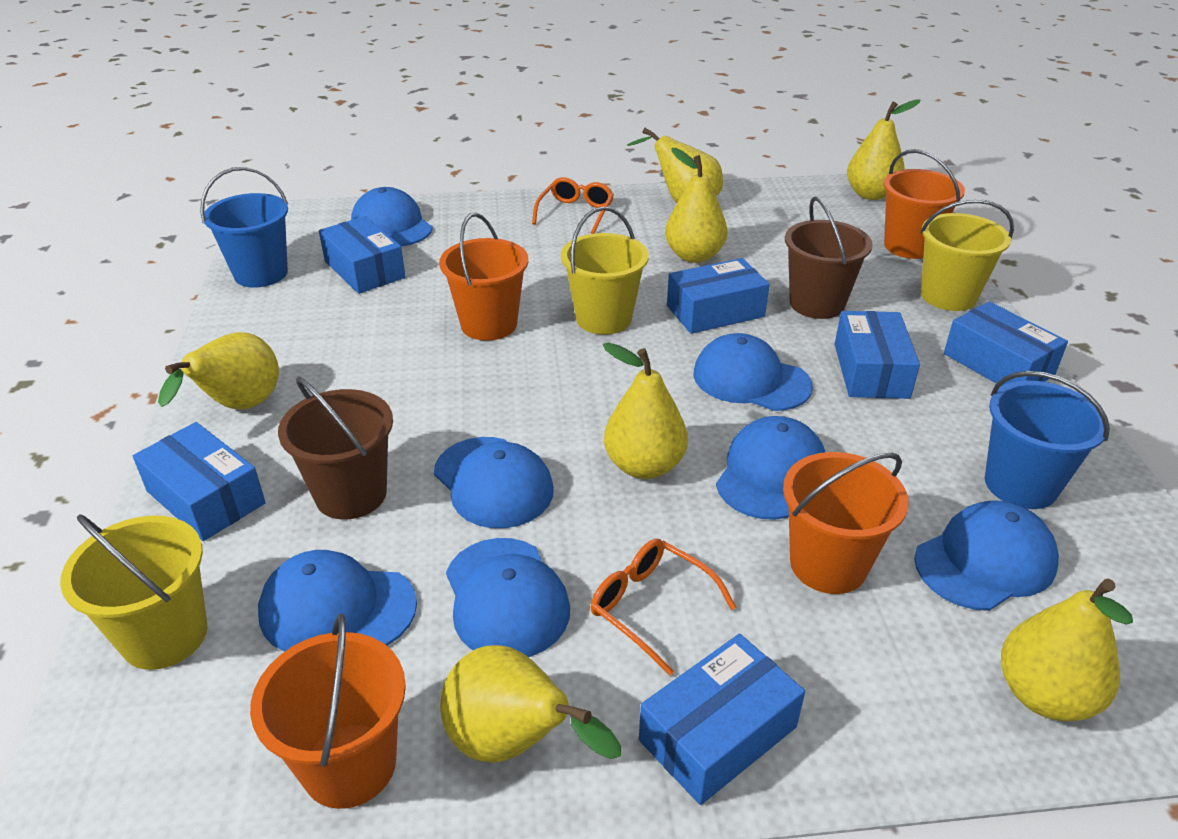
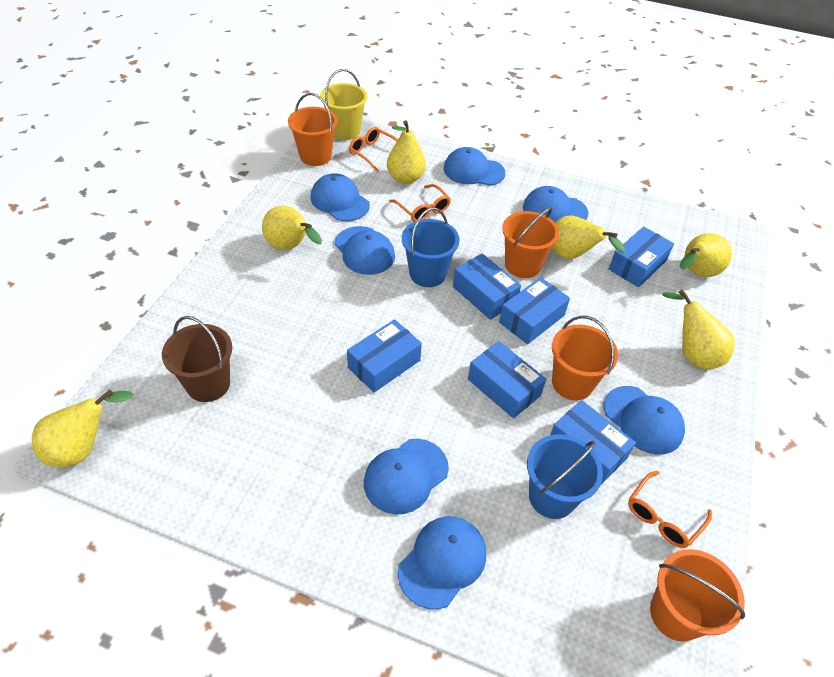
brown bucket: 2 -> 1
orange glasses: 2 -> 3
yellow bucket: 3 -> 1
yellow pear: 7 -> 6

